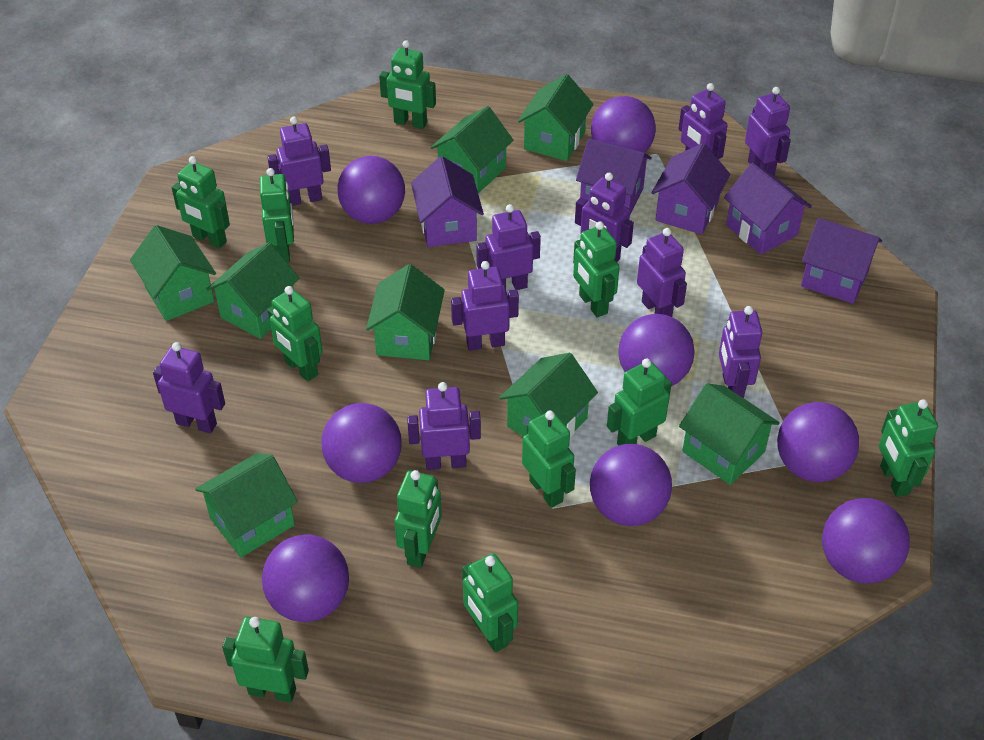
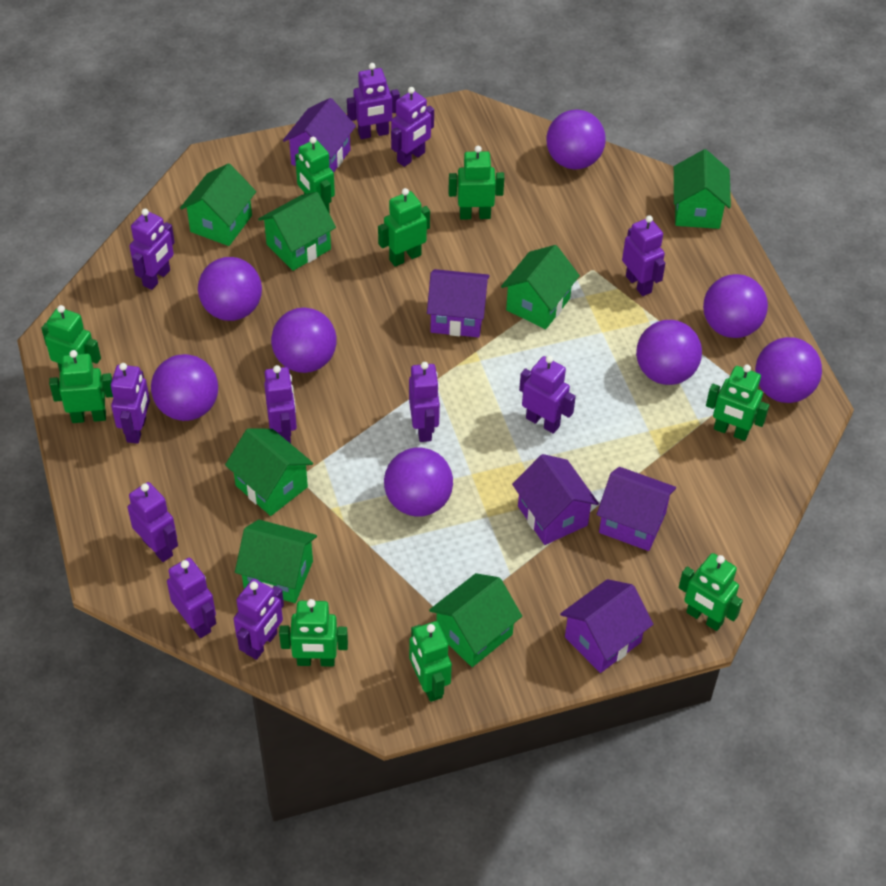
green house: 8 -> 7
green robot: 11 -> 9
purple robot: 10 -> 11

